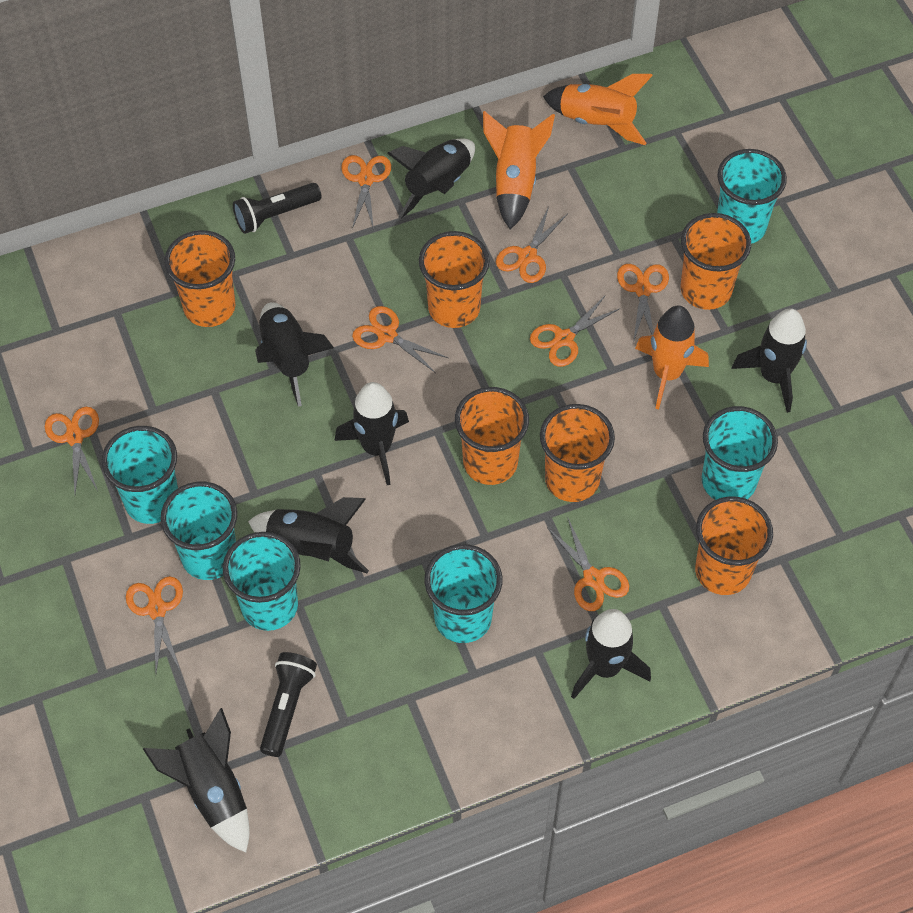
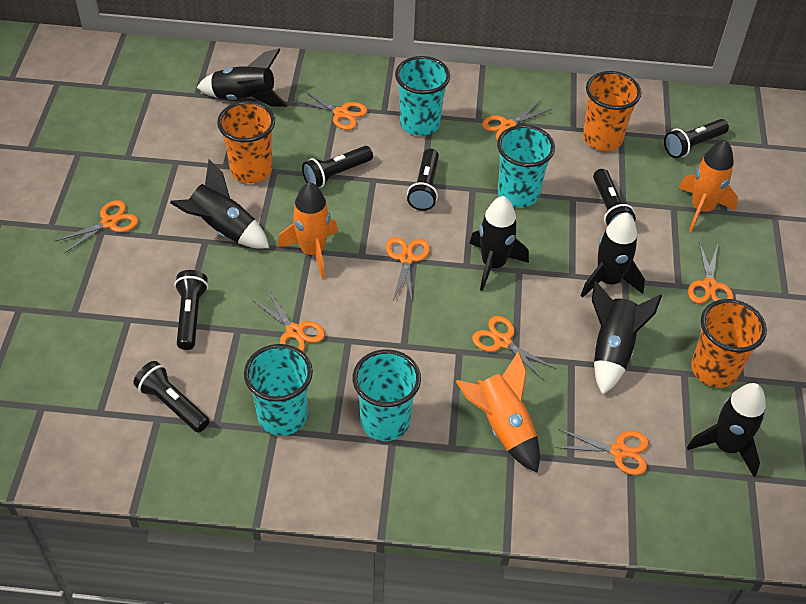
black flashlight: 2 -> 6
black rocket: 7 -> 6
orange cup: 6 -> 3
turquoise cup: 6 -> 4

